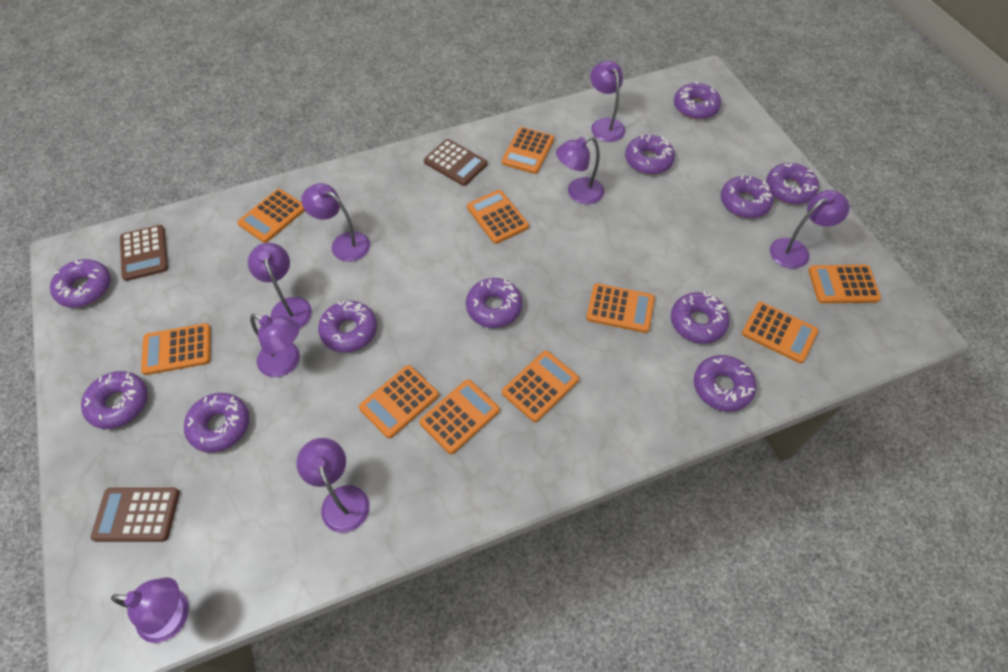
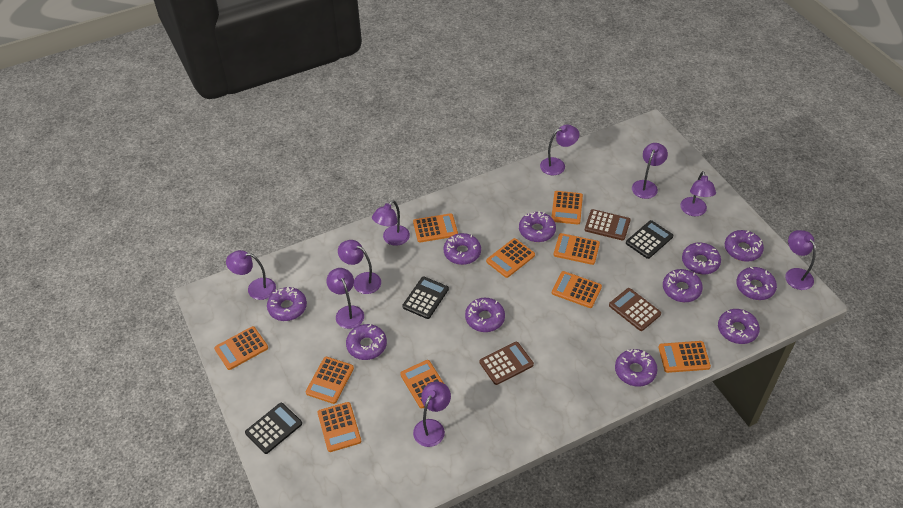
black calculator: 0 -> 3
purple lamp: 8 -> 9

